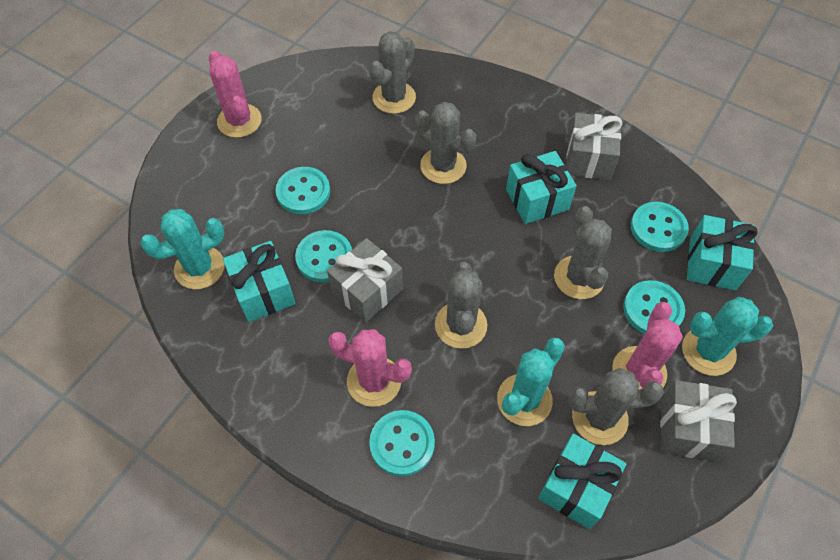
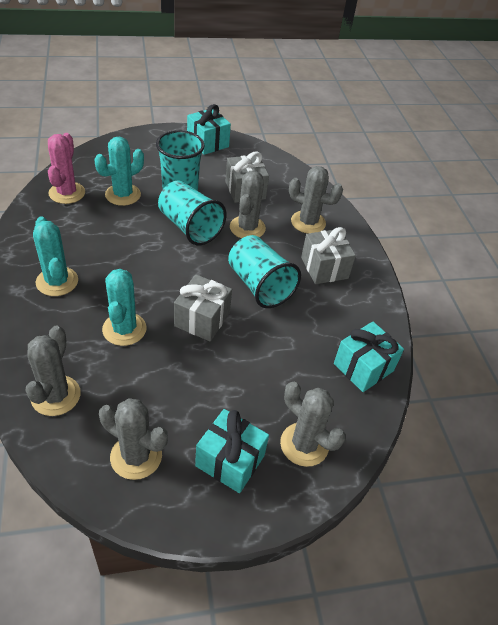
pink cactus: 3 -> 1
turquoise button: 5 -> 0
turquoise cup: 0 -> 3
turquoise gift: 4 -> 3

